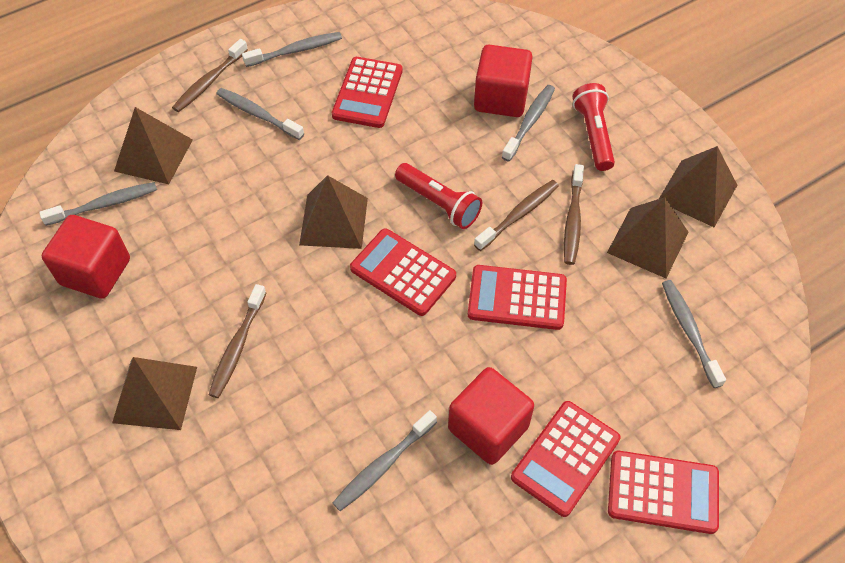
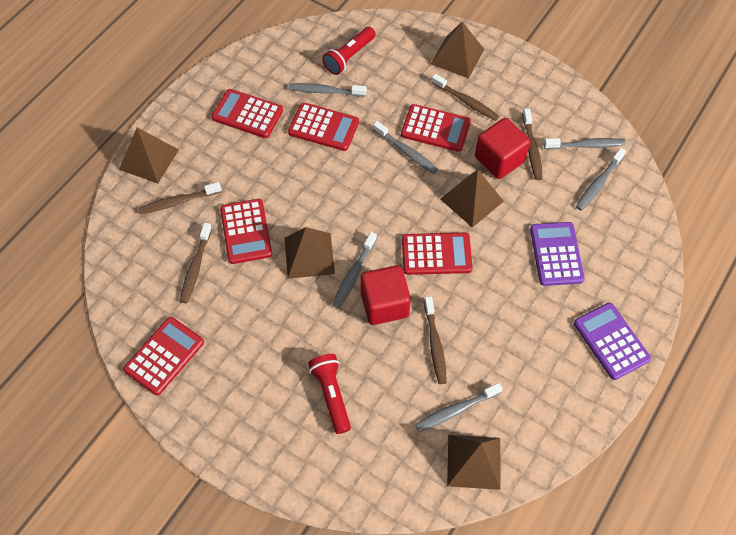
brown toothbrush: 4 -> 5
purple calculator: 0 -> 2
red calculator: 5 -> 6
red cube: 3 -> 2

